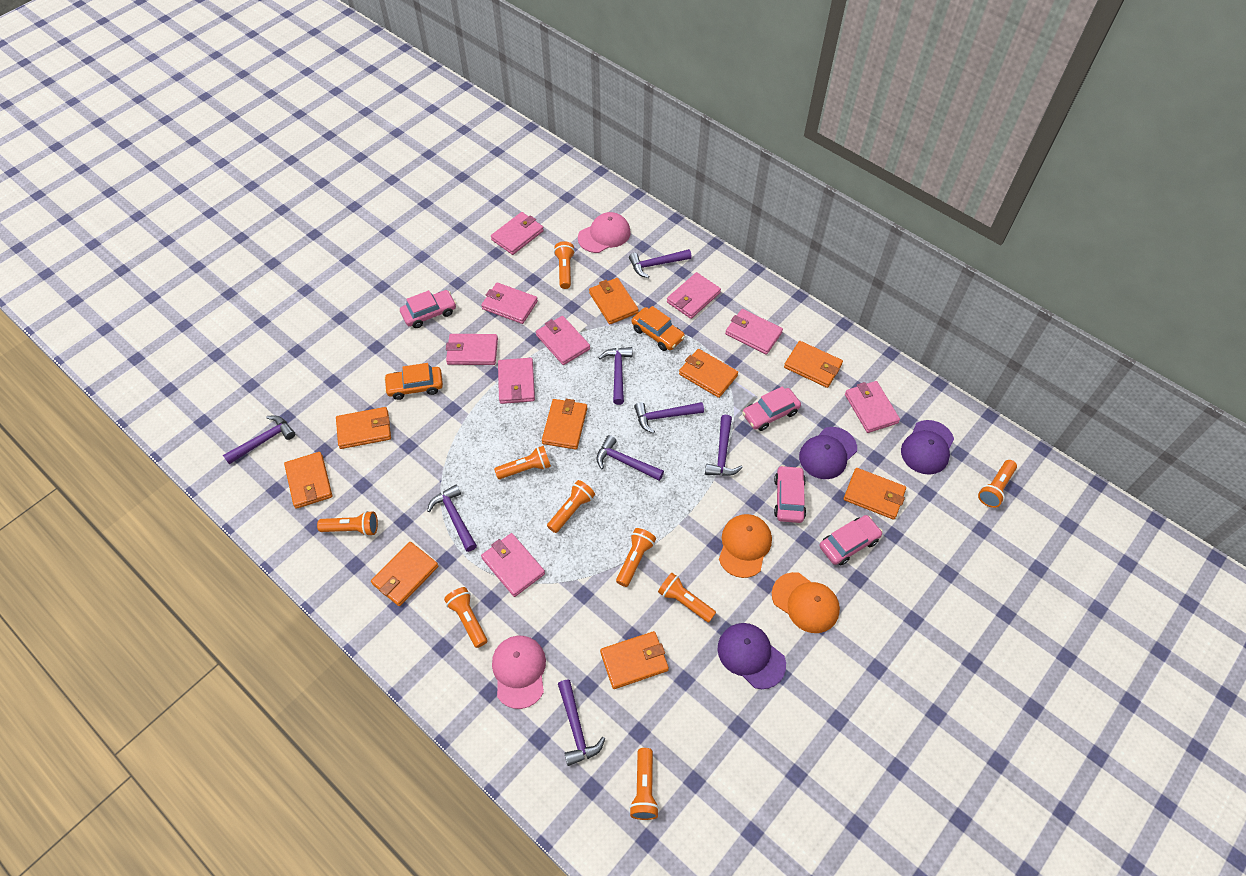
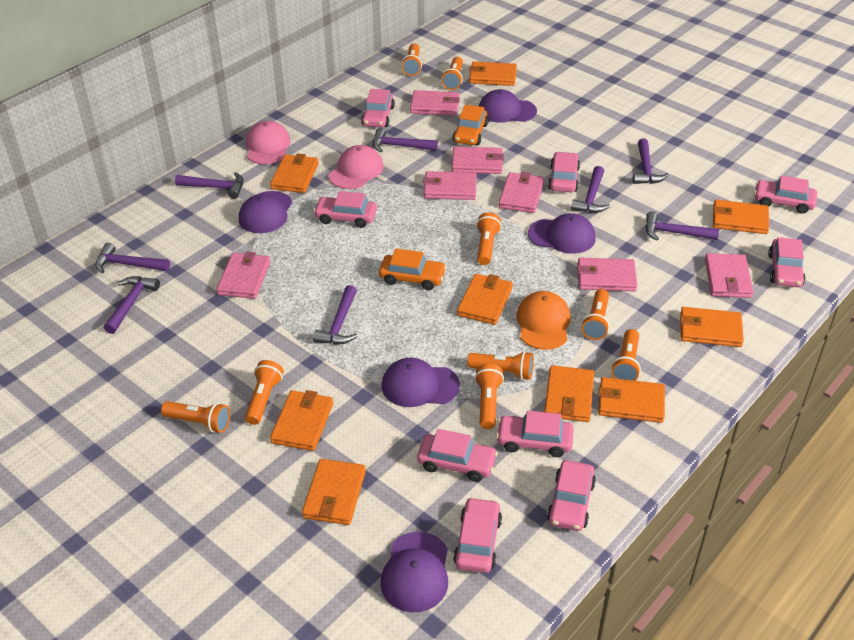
orange cap: 2 -> 1
pink car: 4 -> 9
pink wallet: 9 -> 7
purple cap: 3 -> 5

